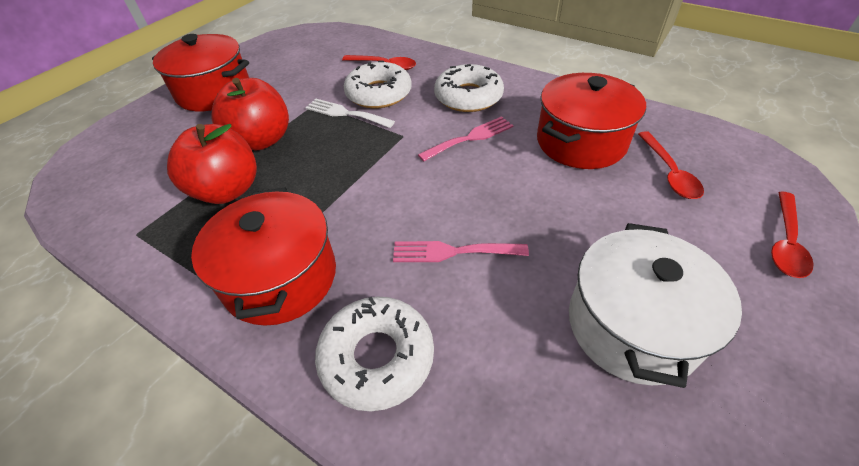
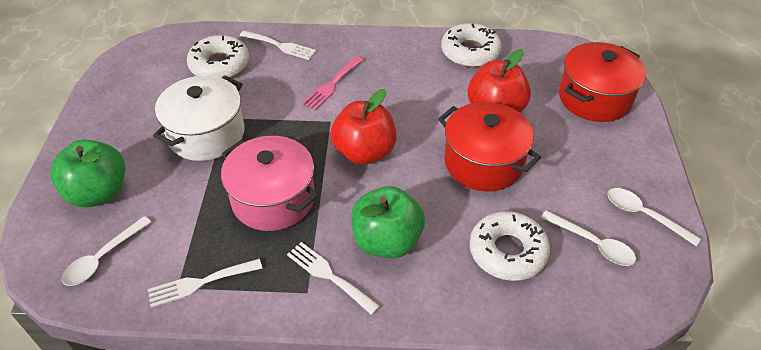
green apple: 0 -> 2
pink fork: 2 -> 1
pink pot: 0 -> 1
red pot: 3 -> 2
red spoon: 3 -> 0
white fork: 1 -> 3
white spoon: 0 -> 3

